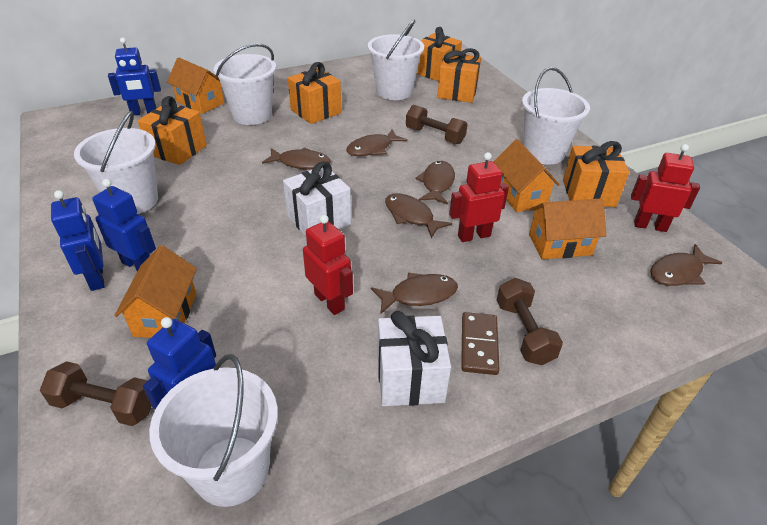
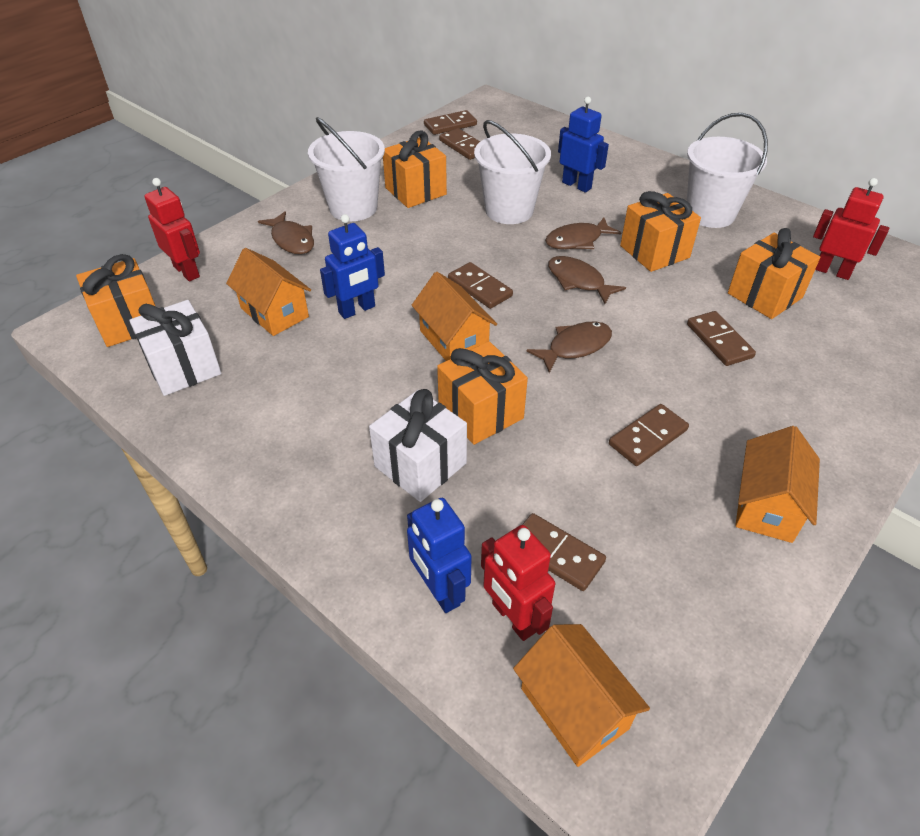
blue robot: 4 -> 3
brown domino: 1 -> 6
brown dumbbell: 3 -> 0
brown fish: 6 -> 4
white bucket: 5 -> 3

